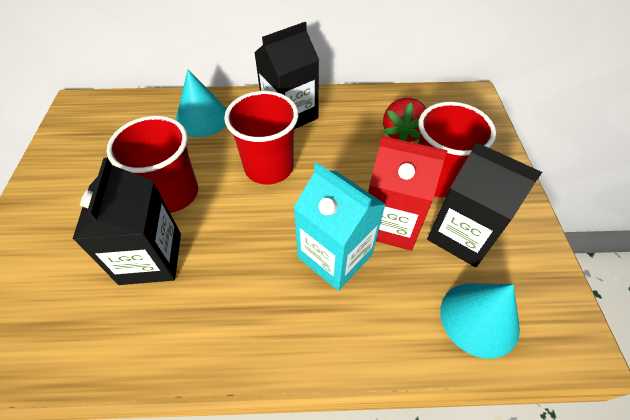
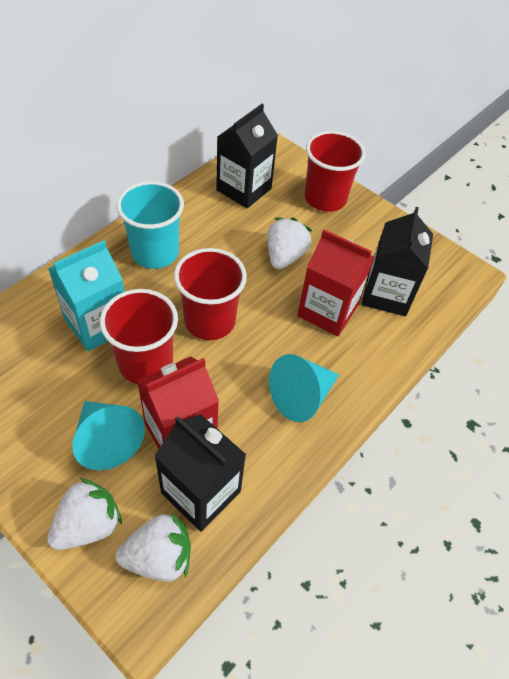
red carton: 1 -> 2
red strawberry: 1 -> 0
turquoise cup: 0 -> 1
white strawberry: 0 -> 3

